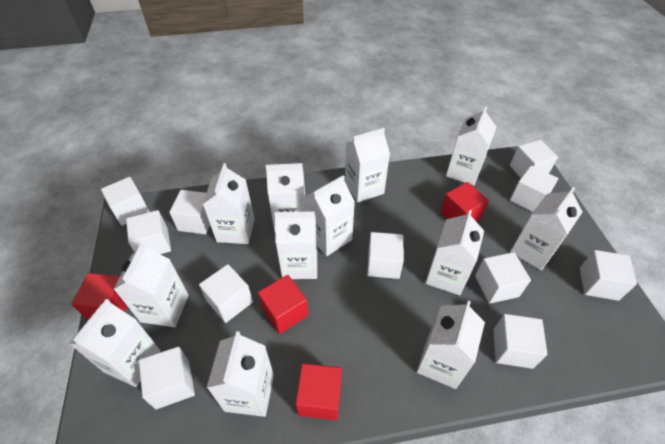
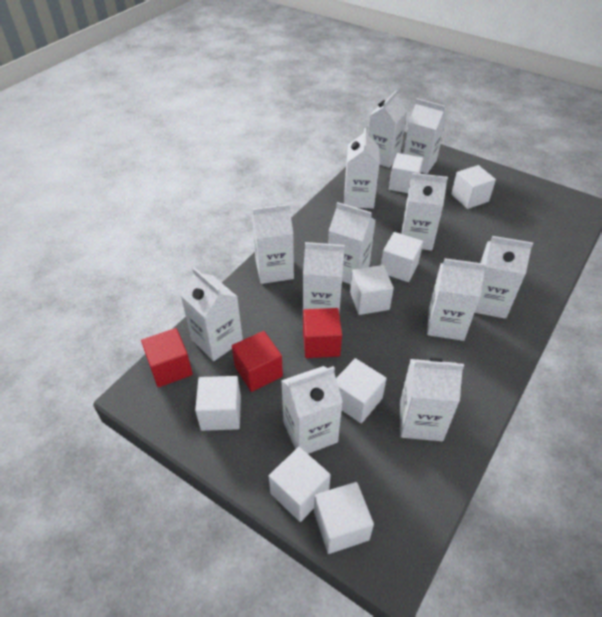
red cube: 4 -> 3
white cube: 11 -> 8

